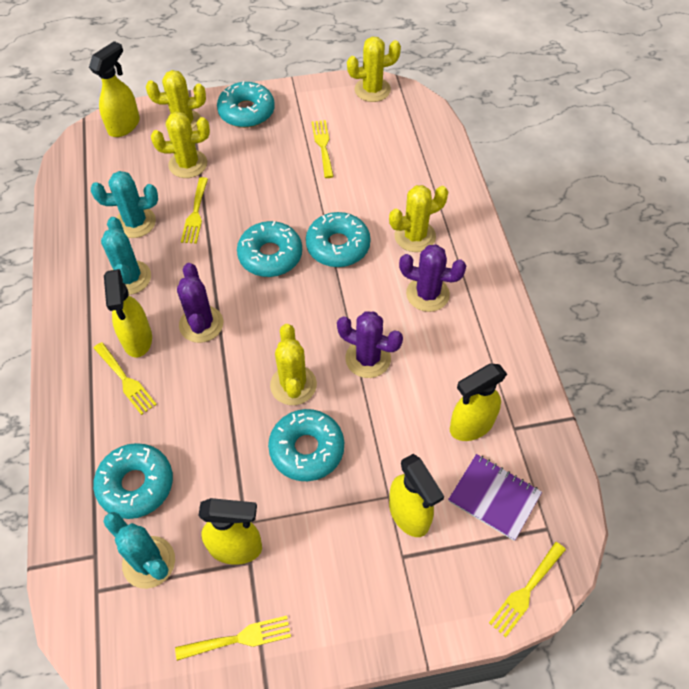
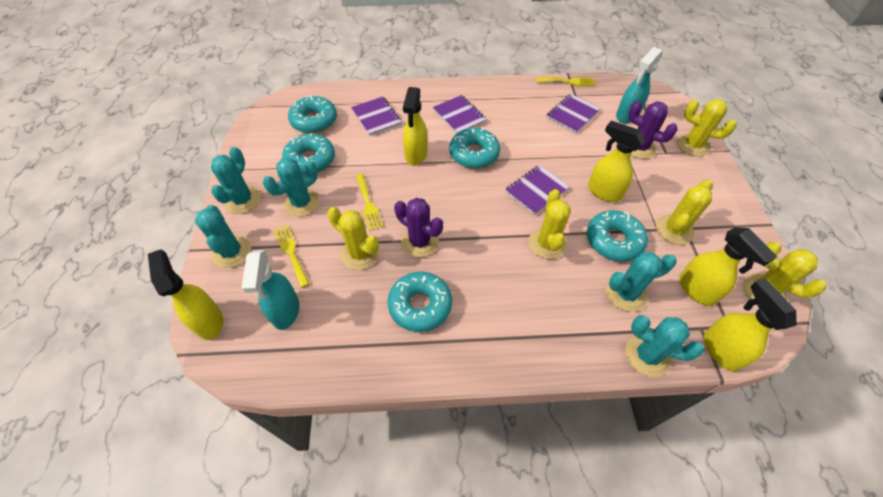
purple cactus: 3 -> 2
purple notebook: 1 -> 4
turquoise cactus: 3 -> 5
turquoise spray bottle: 0 -> 2
yellow fork: 5 -> 3

